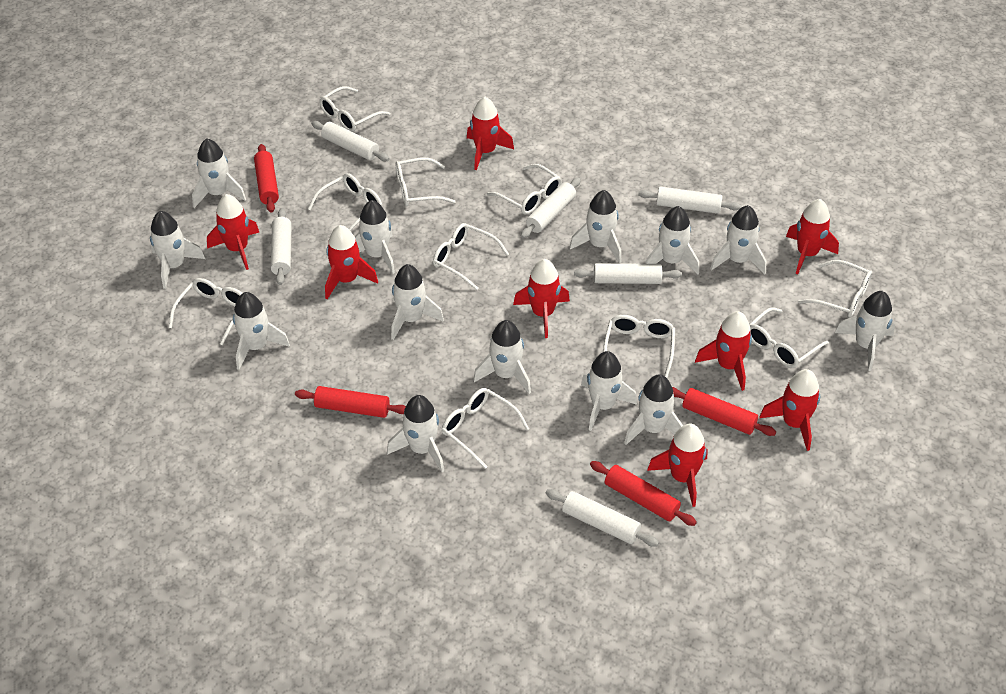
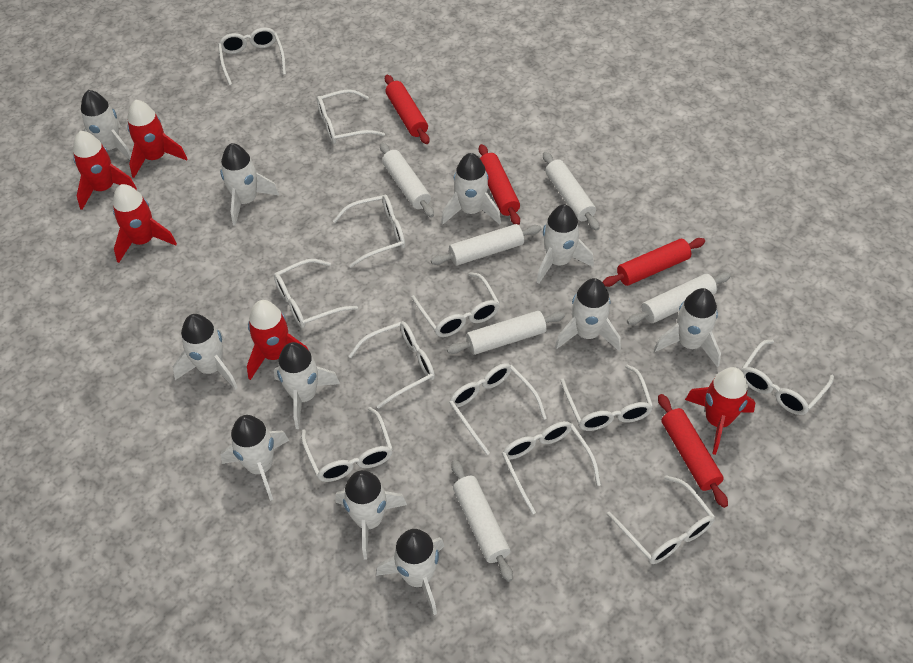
red rocket: 8 -> 5
white glasses: 10 -> 12
white rocket: 13 -> 11

